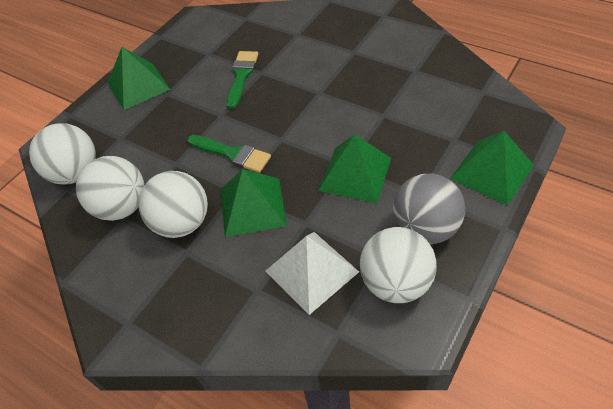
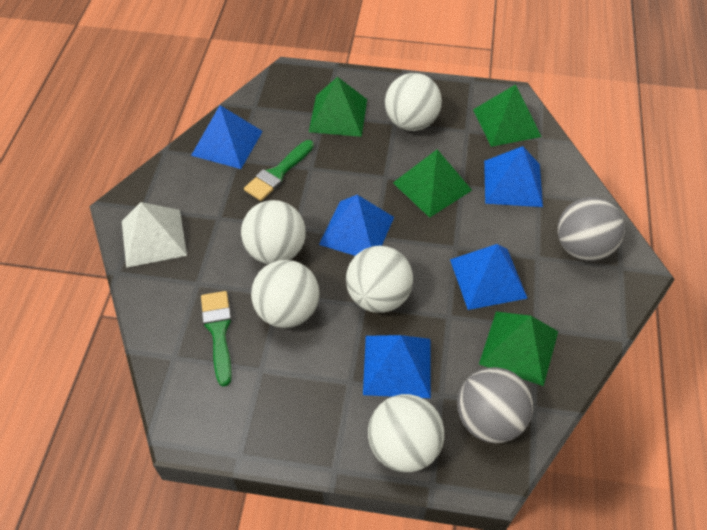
blue pyramid: 0 -> 5
grey ball: 1 -> 2
white ball: 4 -> 5

